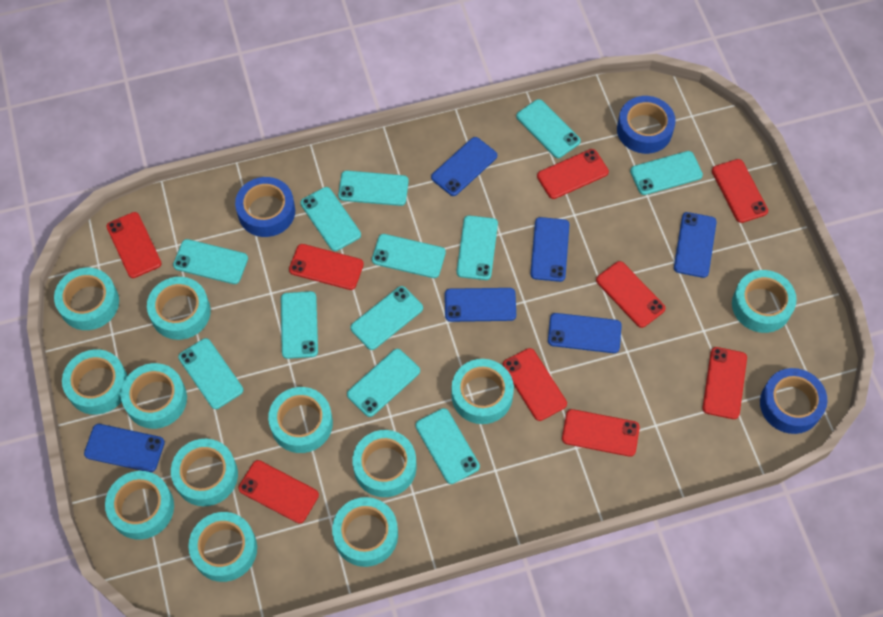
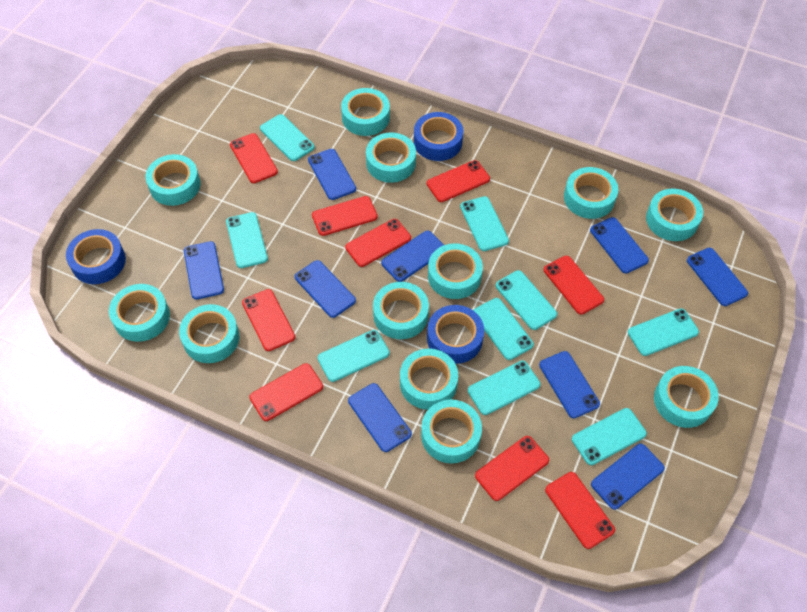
blue phone: 6 -> 9
turquoise phone: 12 -> 9

